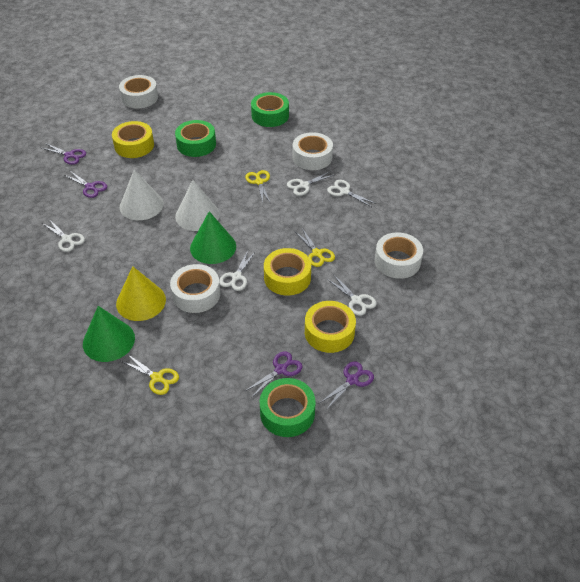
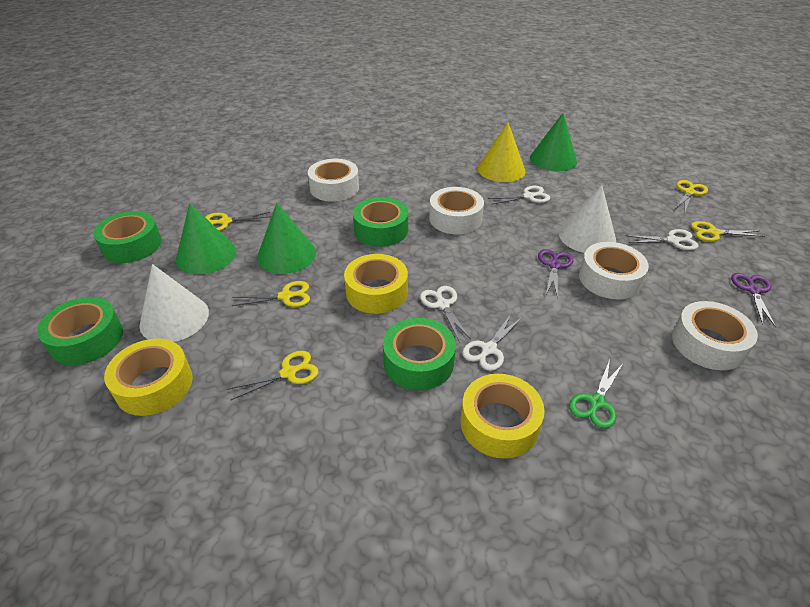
green cone: 2 -> 3
green scissors: 0 -> 1
green tape: 3 -> 4
purple scissors: 4 -> 2
white scissors: 5 -> 4
yellow scissors: 3 -> 5

